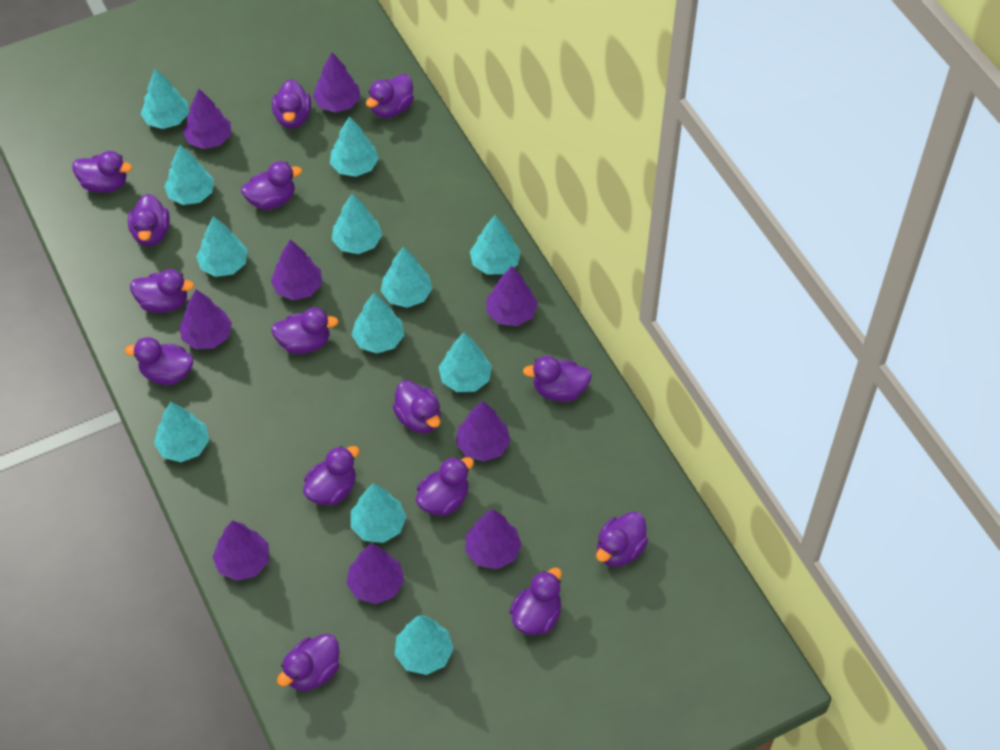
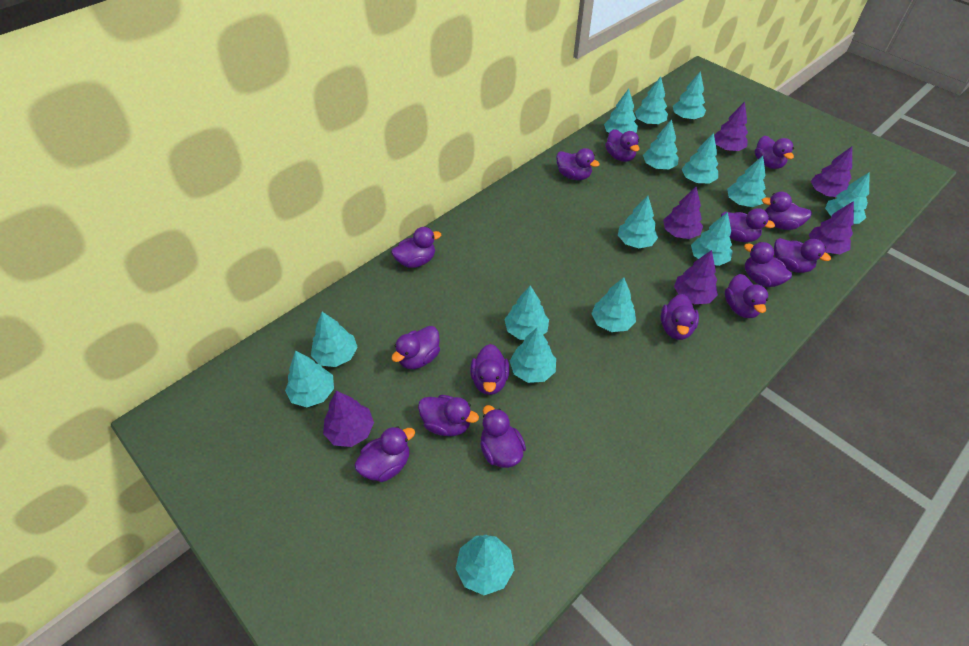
purple tree: 9 -> 6
turquoise tree: 12 -> 15

